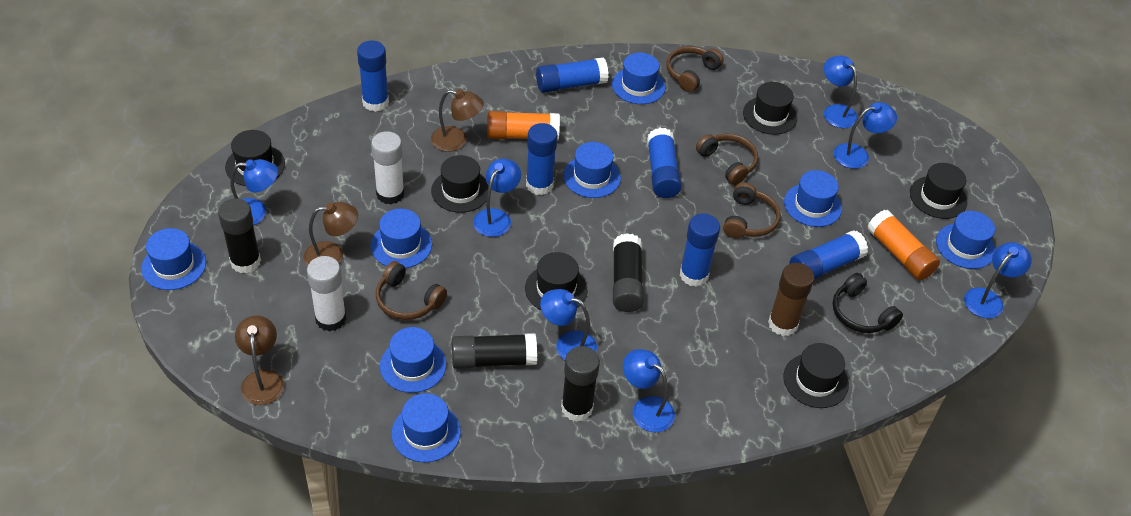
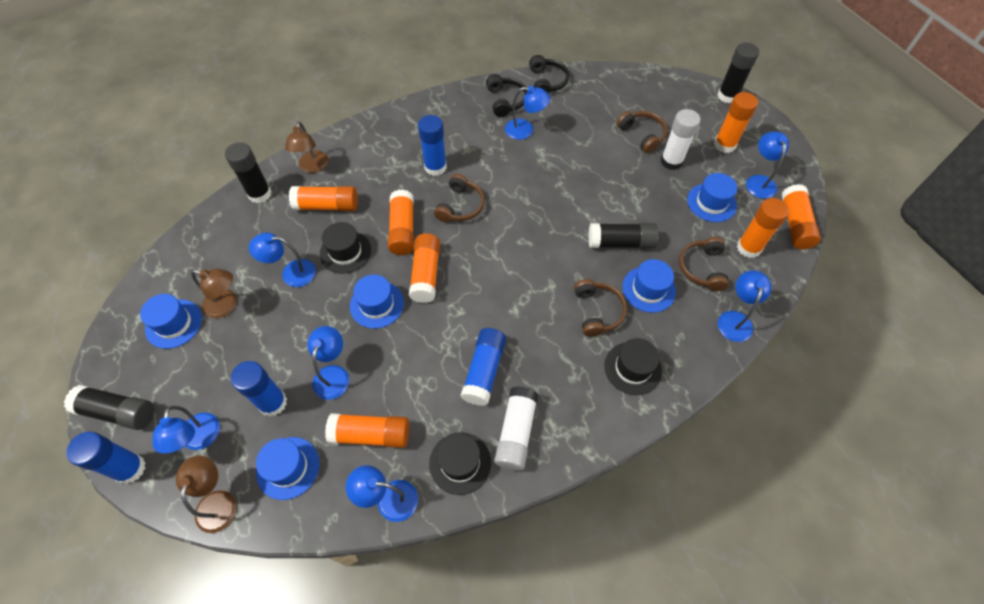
black hat: 6 -> 3
black headphones: 1 -> 2
blue glue stick: 6 -> 4
blue hat: 8 -> 5
brown glue stick: 1 -> 0
orange glue stick: 2 -> 7

